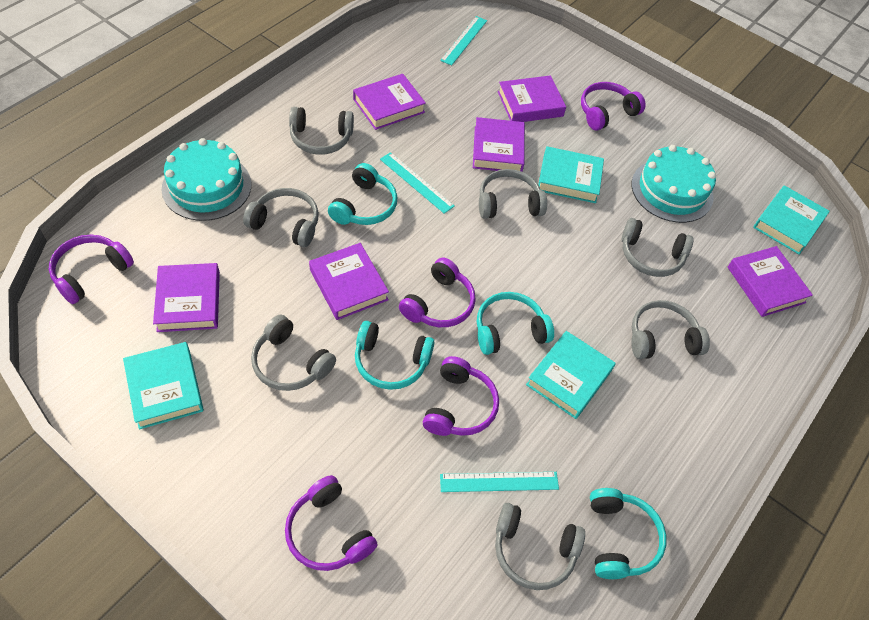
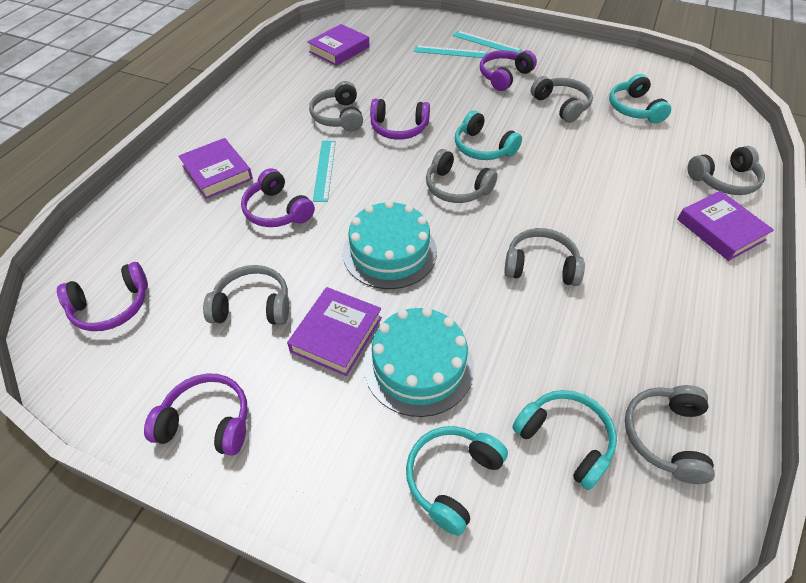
purple book: 6 -> 4
turquoise book: 4 -> 0

